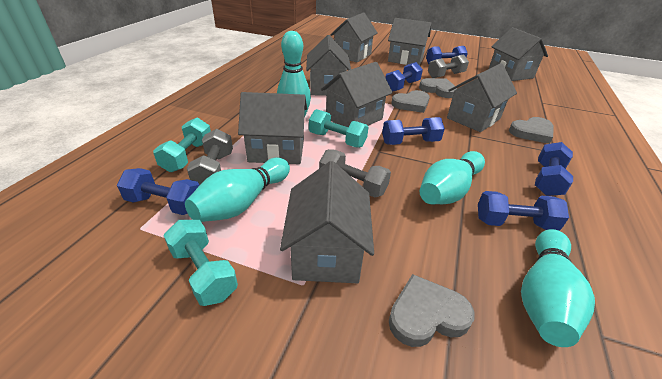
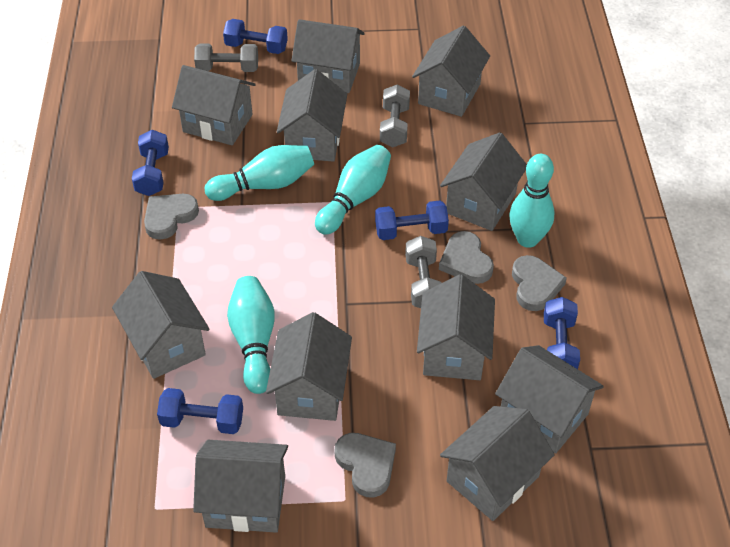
blue dumbbell: 6 -> 5
grey house: 8 -> 11
turquoise dumbbell: 3 -> 0

